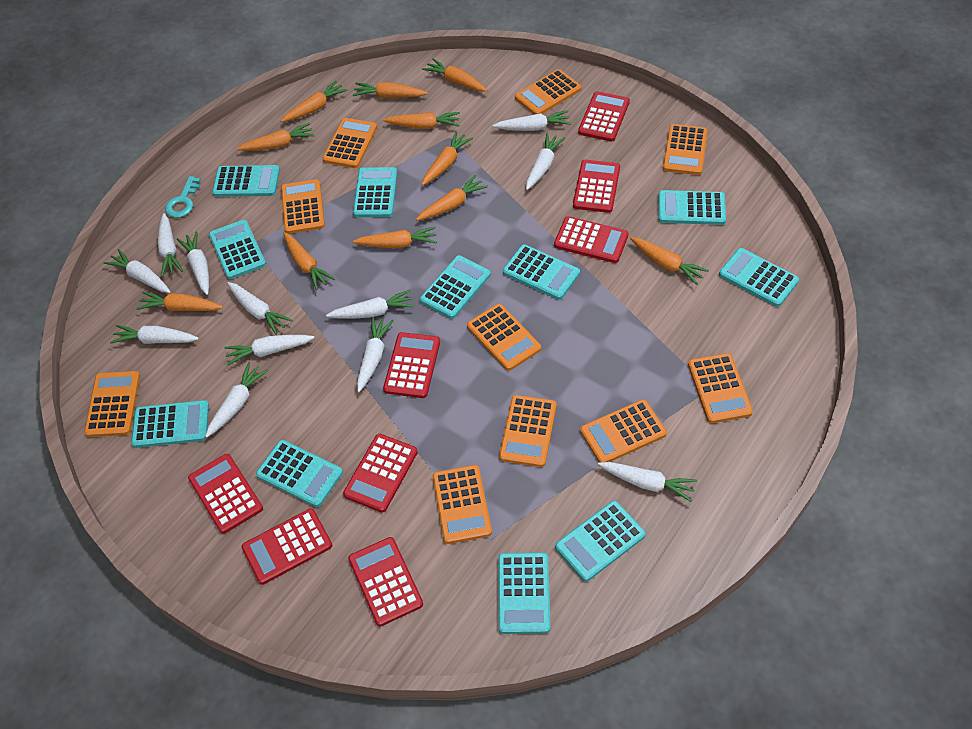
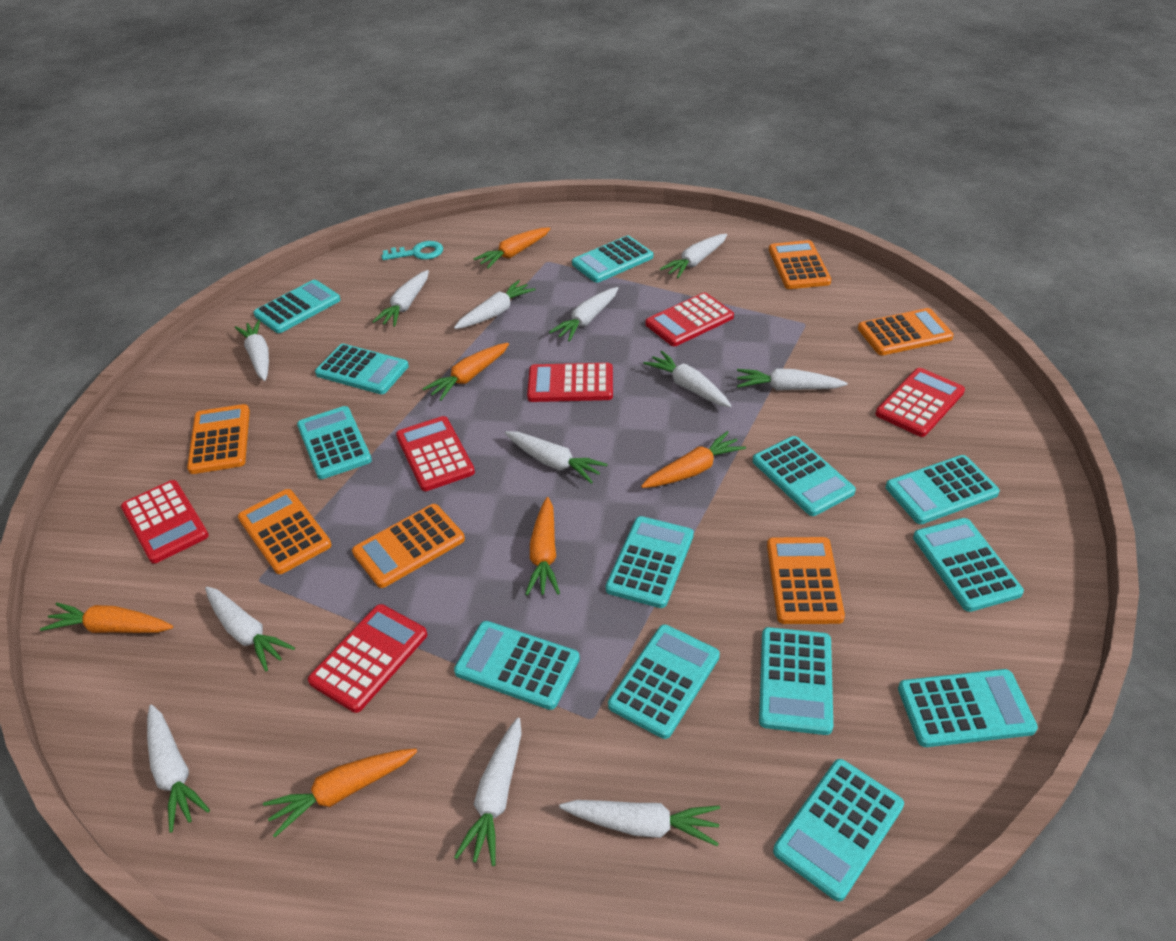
orange calculator: 10 -> 6
orange carrot: 11 -> 6
red calculator: 8 -> 6
turquoise calculator: 11 -> 13

